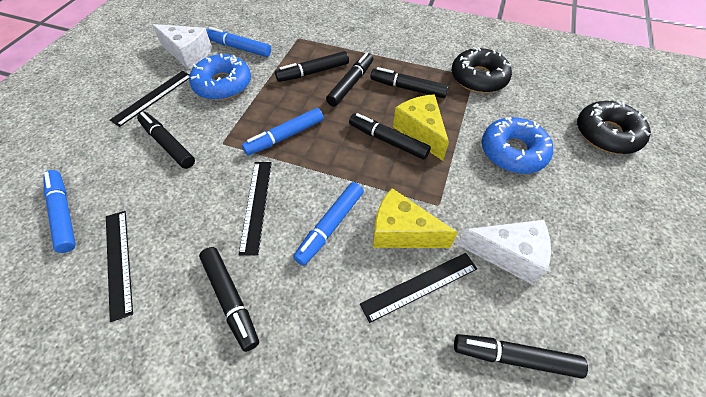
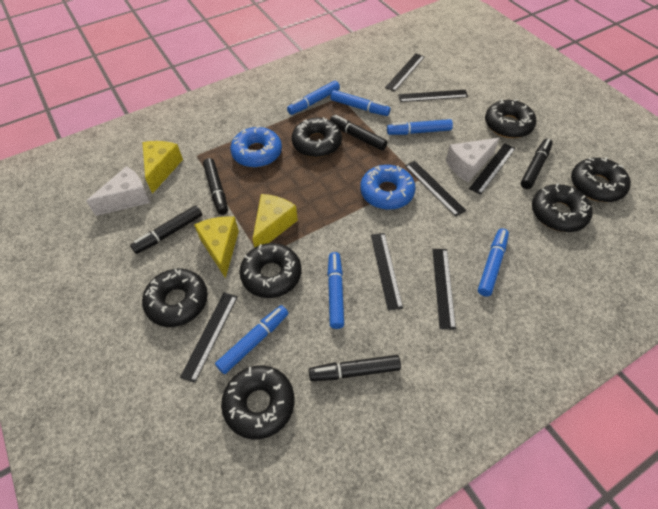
black donut: 2 -> 7
black marker: 7 -> 5
black ruler: 4 -> 7
blue marker: 4 -> 6
yellow cheese: 2 -> 3

